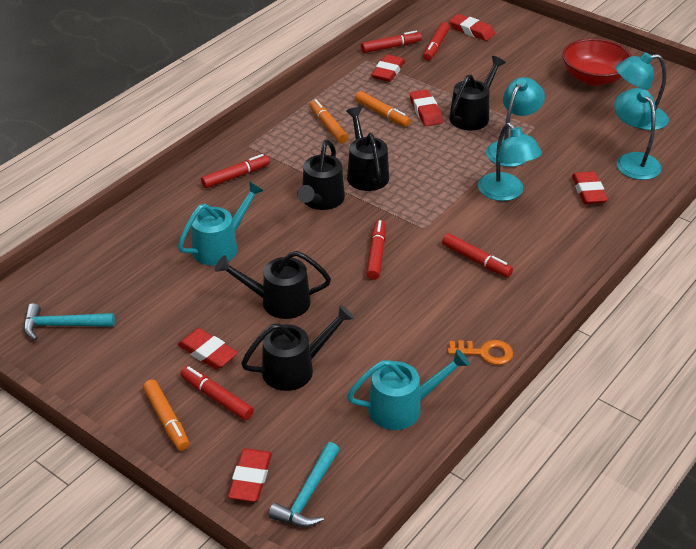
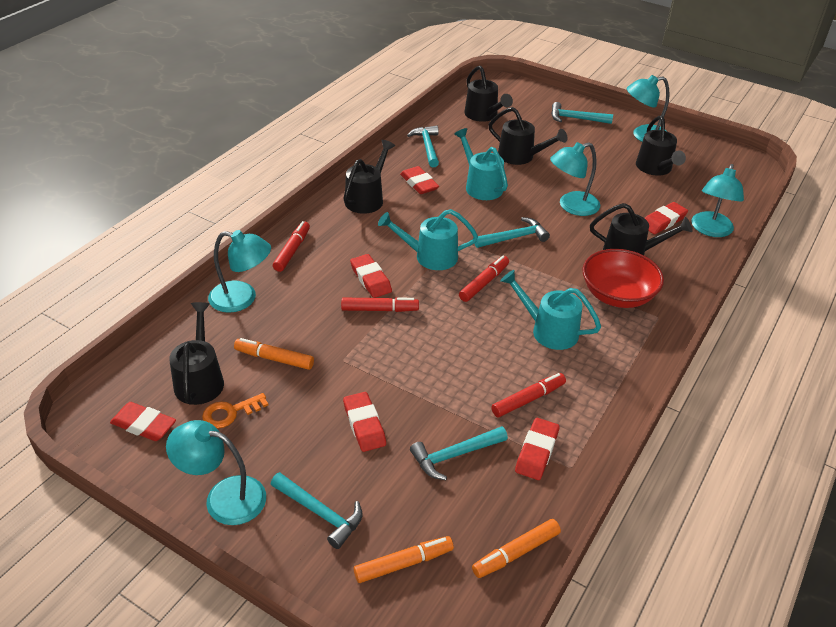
black watering can: 5 -> 6
red marker: 6 -> 4
turquoise hammer: 2 -> 5
turquoise lamp: 4 -> 5
turquoise watering can: 2 -> 3

